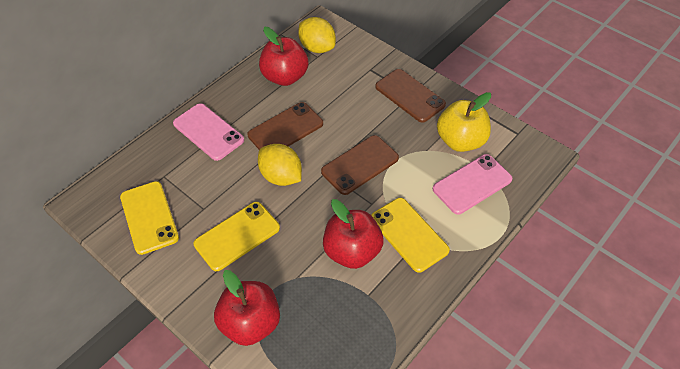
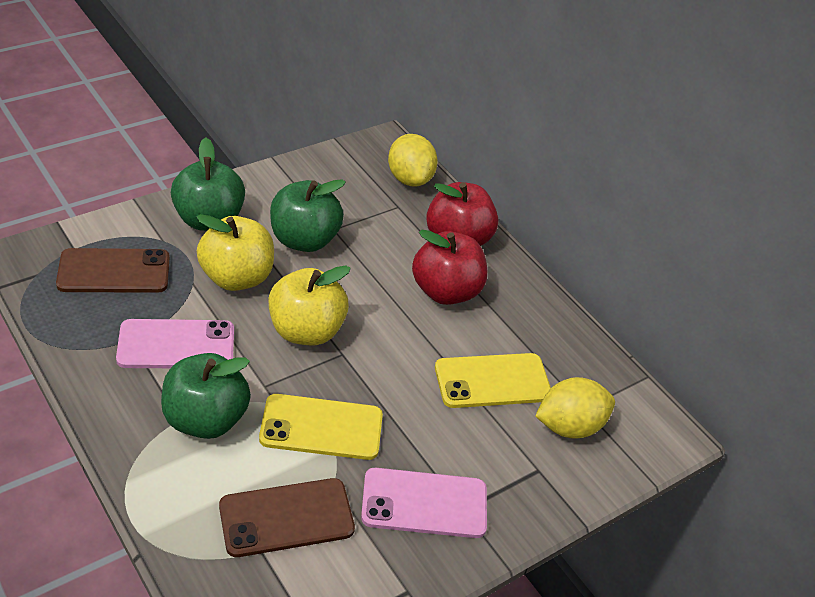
brown phone: 3 -> 2
green apple: 0 -> 3
red apple: 3 -> 2
yellow apple: 1 -> 2
yellow phone: 3 -> 2

